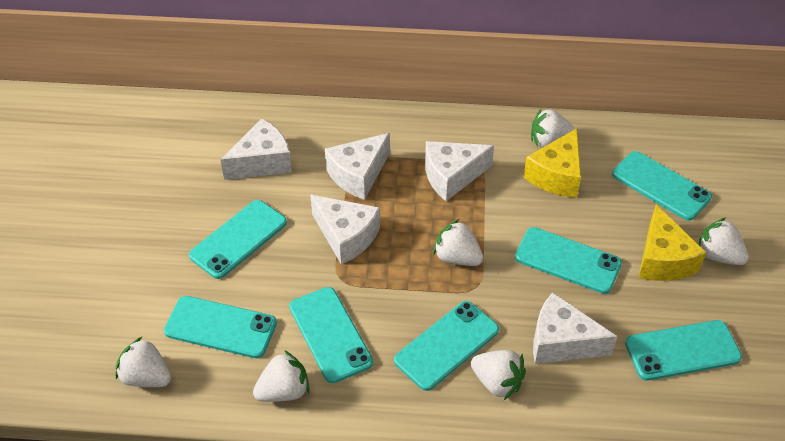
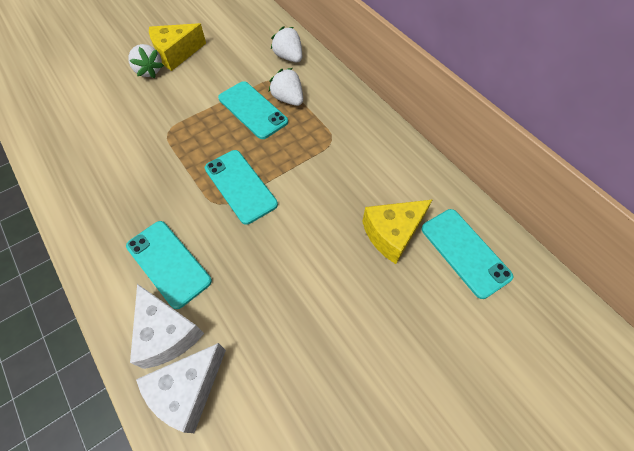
turquoise phone: 7 -> 4
white cheese: 5 -> 2
white strawberry: 6 -> 3

